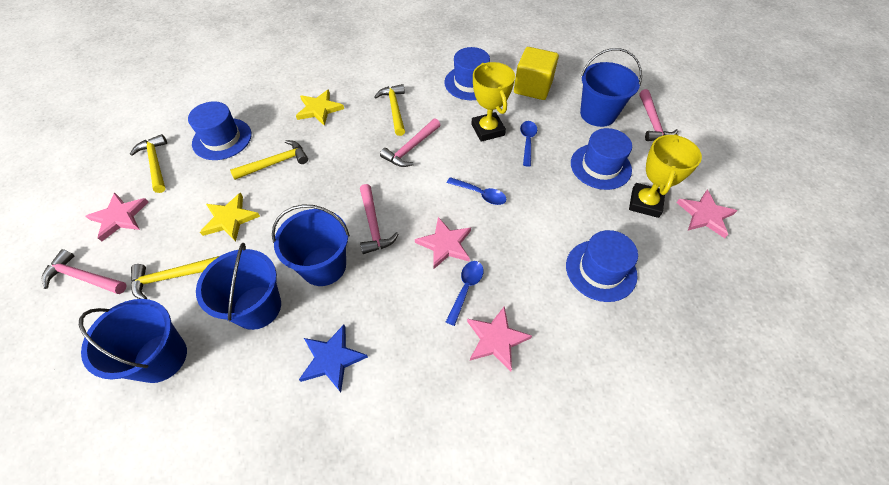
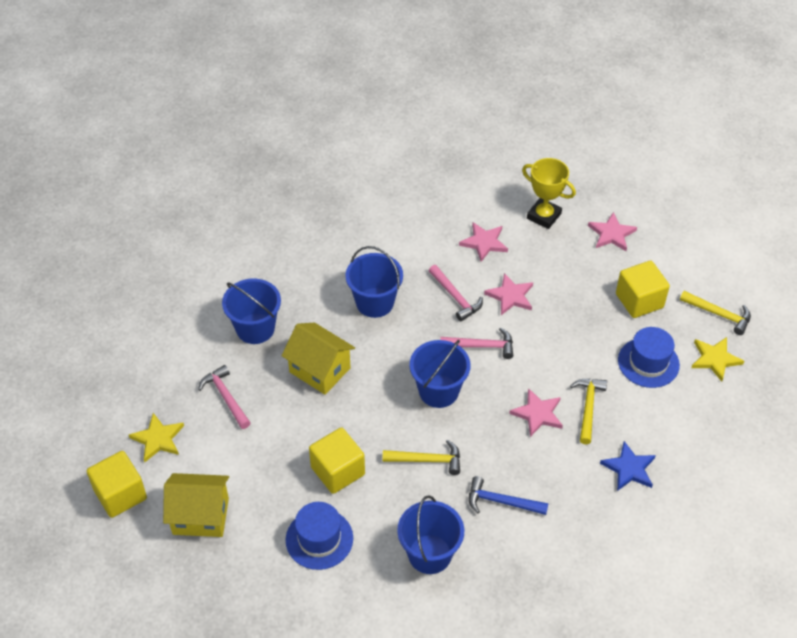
blue hammer: 0 -> 1
blue hat: 4 -> 2
blue spoon: 3 -> 0
pink hammer: 4 -> 3
yellow cube: 1 -> 3
yellow hammer: 4 -> 3
yellow house: 0 -> 2
yellow trophy: 2 -> 1

